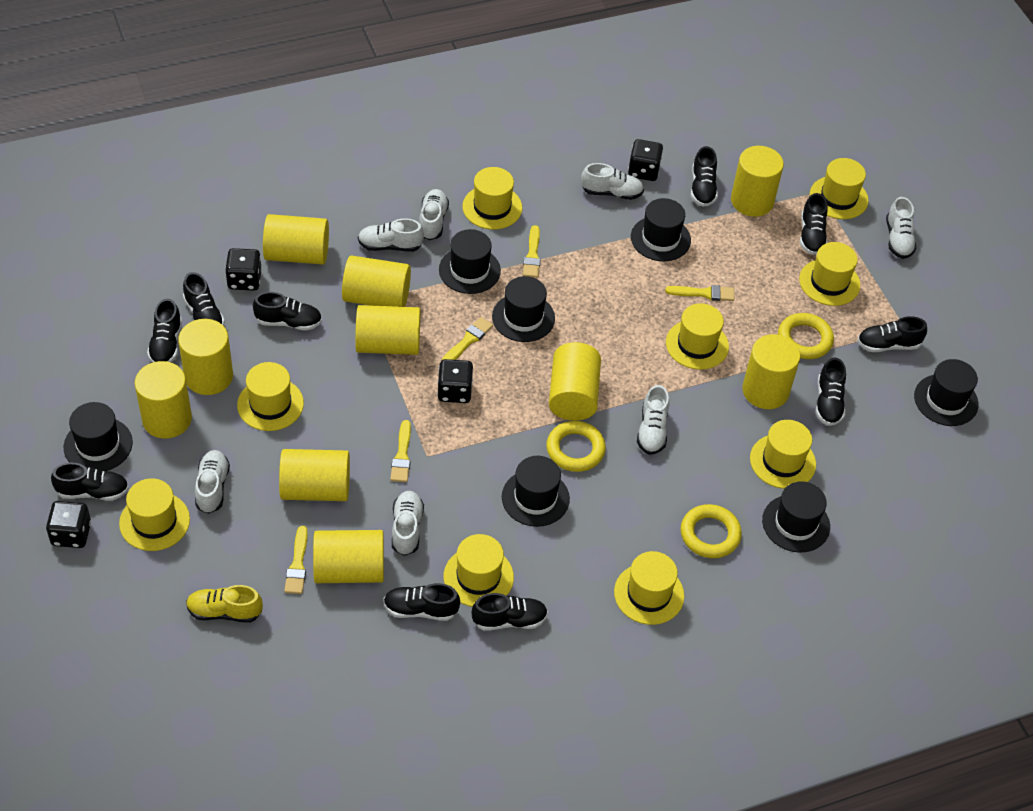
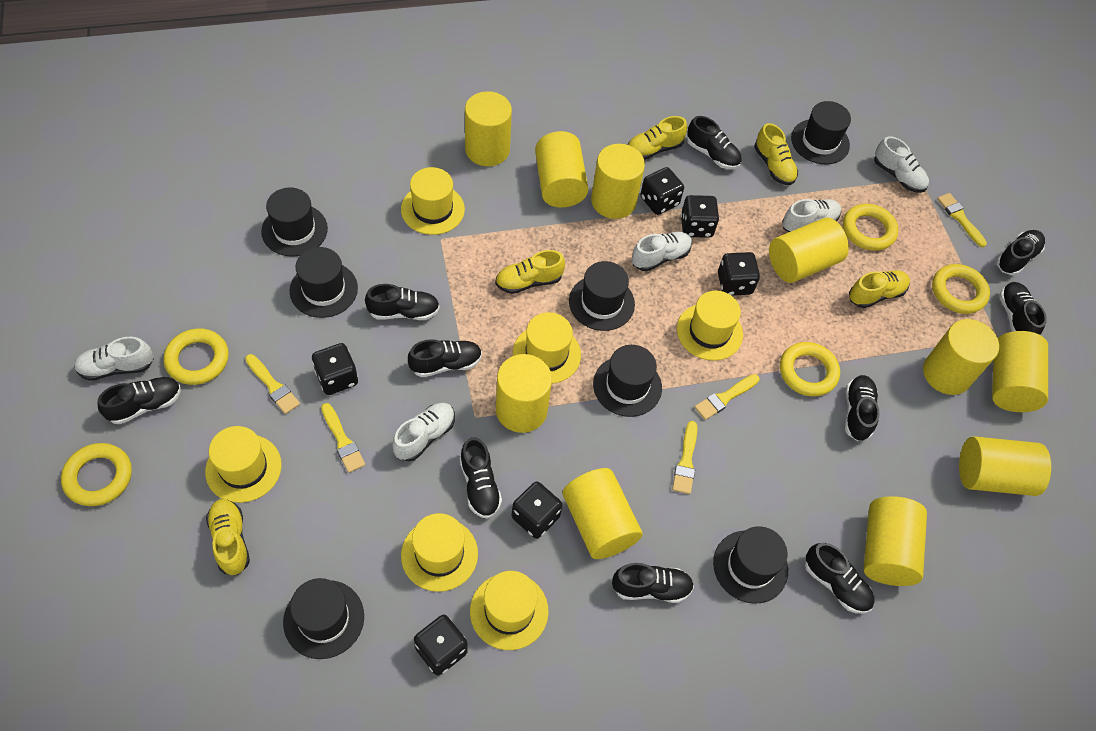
black dice: 4 -> 6
white shoe: 7 -> 5
yellow hat: 9 -> 6
yellow ring: 3 -> 5
yellow shoe: 1 -> 5

